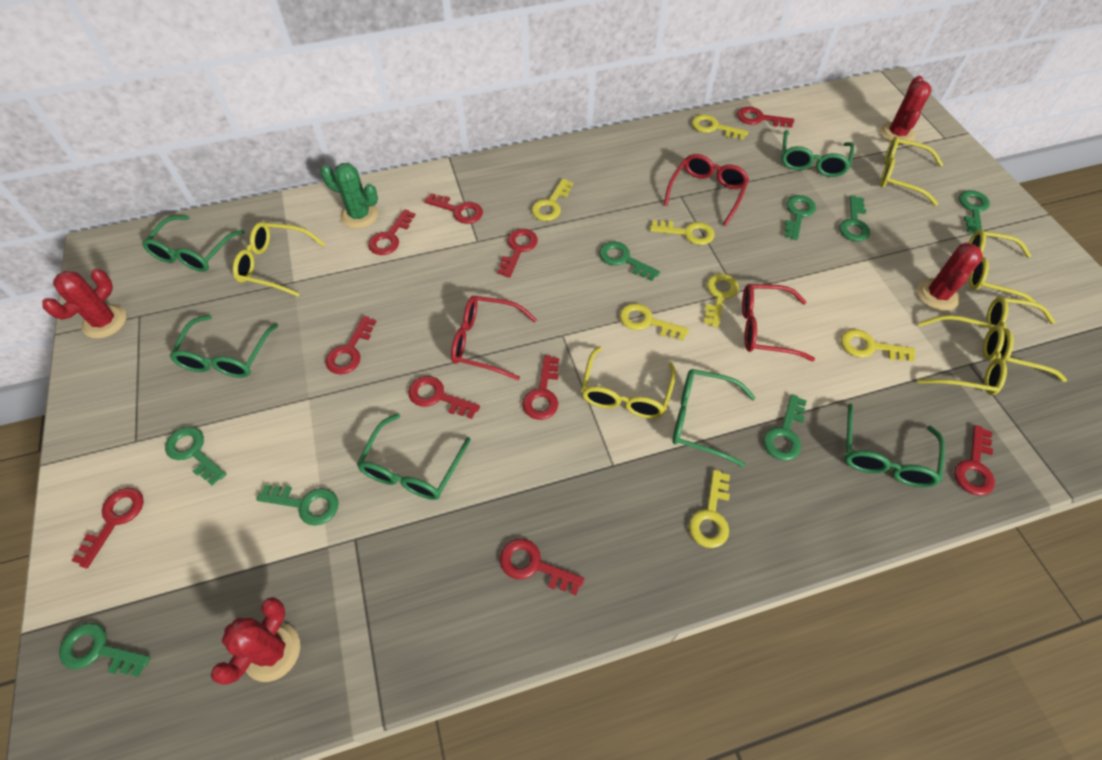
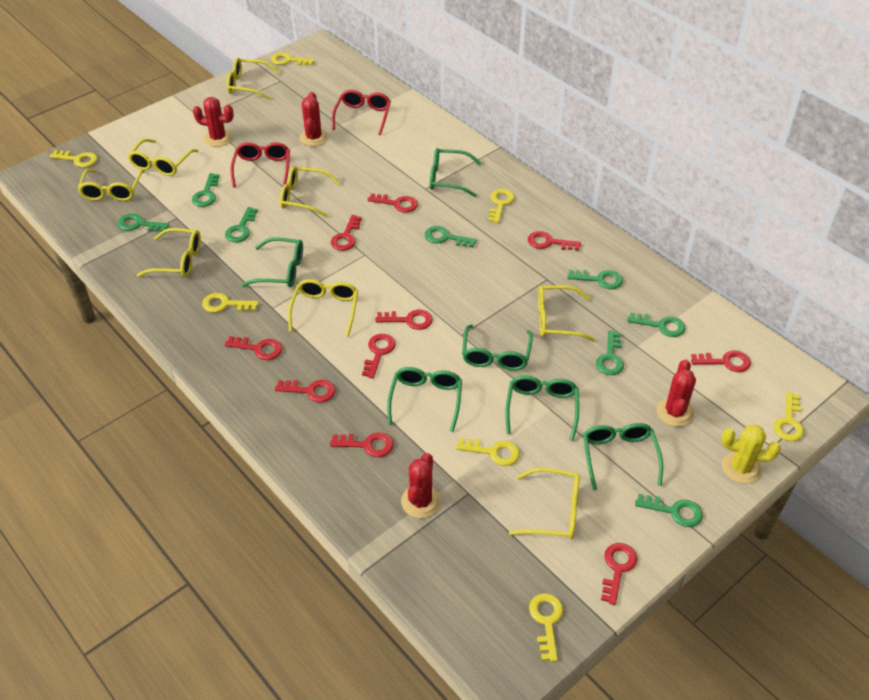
green cactus: 1 -> 0
red glasses: 3 -> 2
yellow cactus: 0 -> 1
yellow glasses: 6 -> 8

